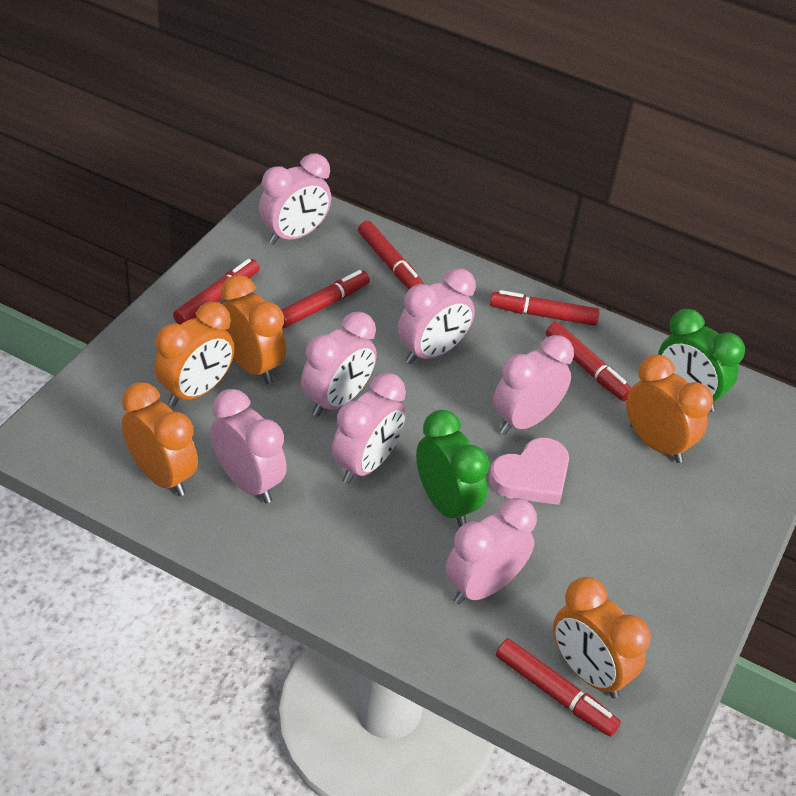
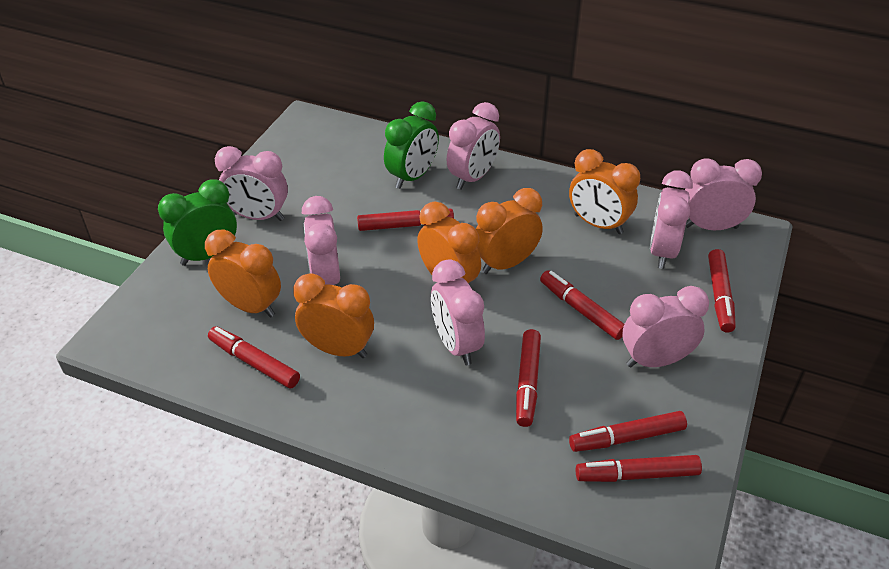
pink heart: 1 -> 0
red marker: 6 -> 7

